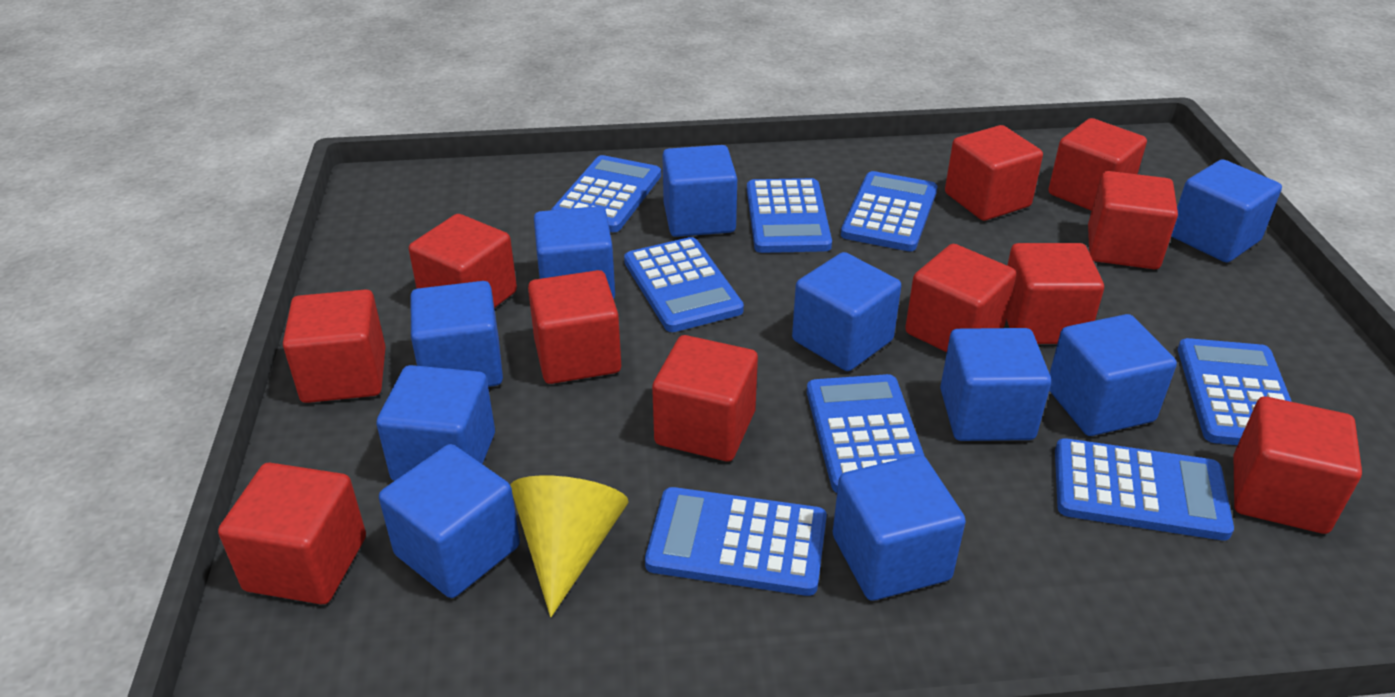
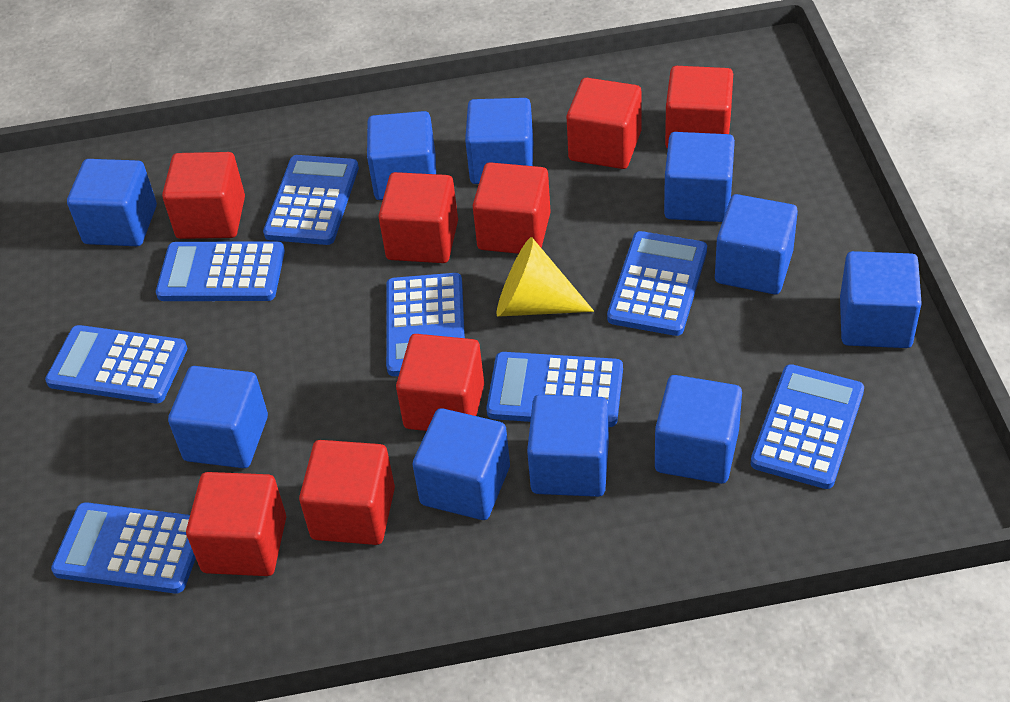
red cube: 11 -> 8

